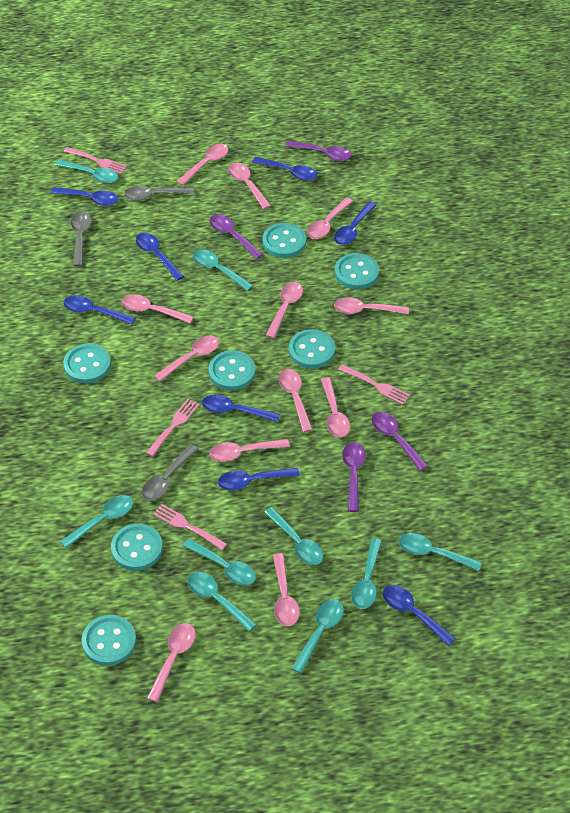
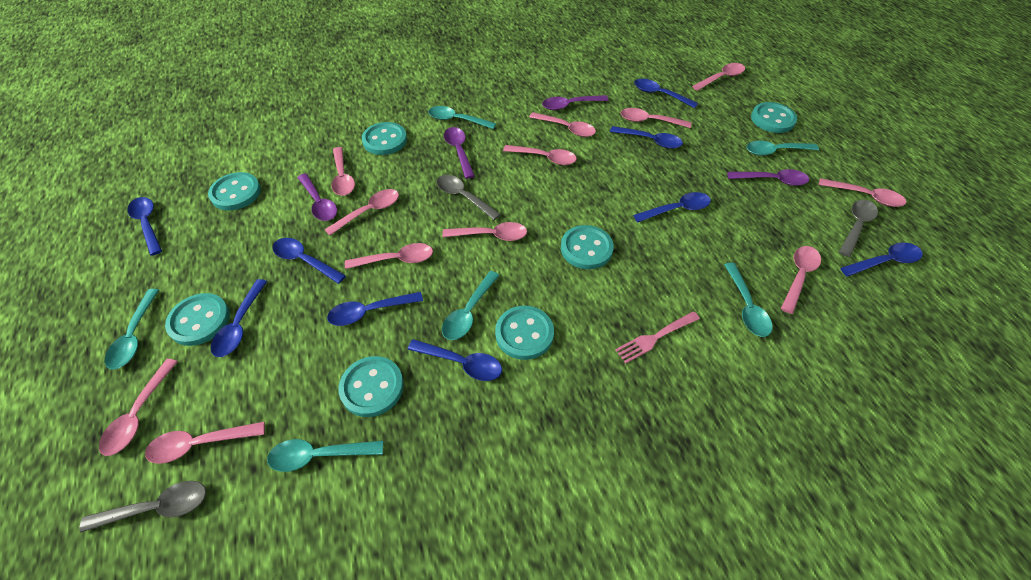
blue spoon: 8 -> 9
pink fork: 4 -> 1
turquoise spoon: 9 -> 6

